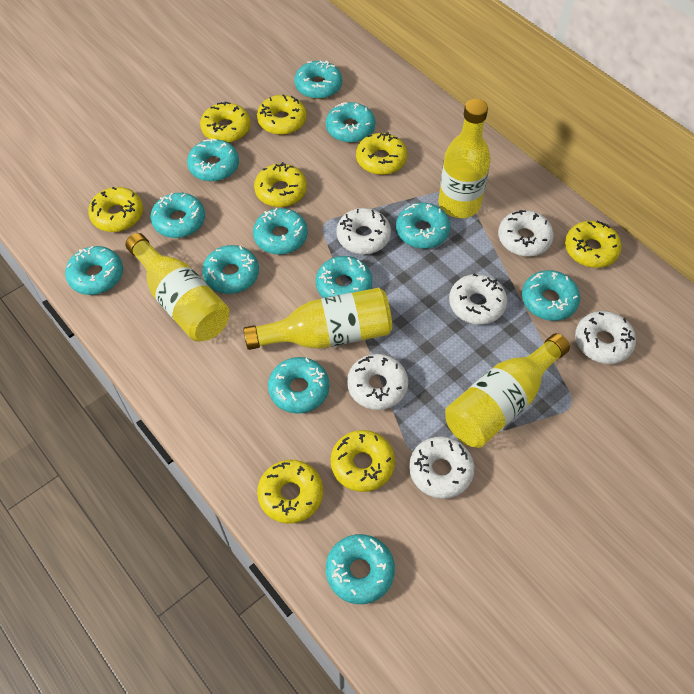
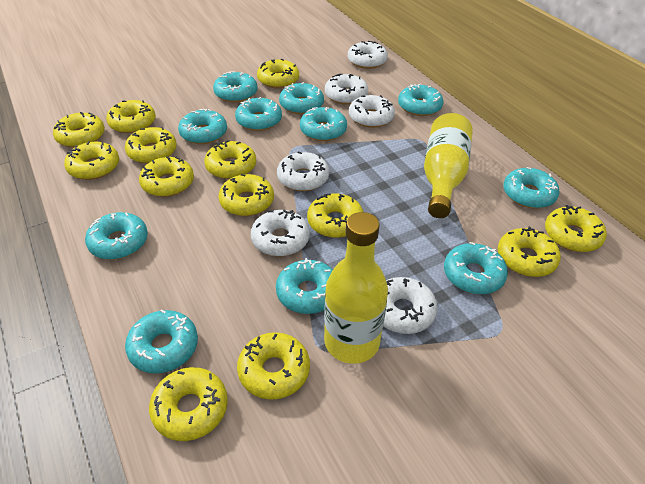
turquoise donut: 12 -> 11
yellow bottle: 4 -> 2
yellow donut: 8 -> 13

